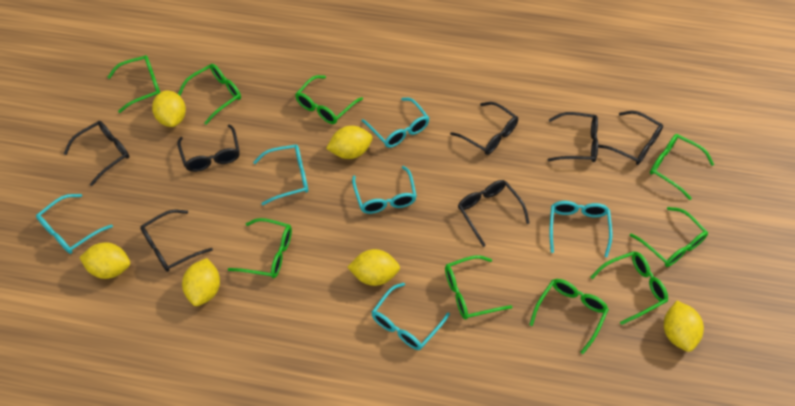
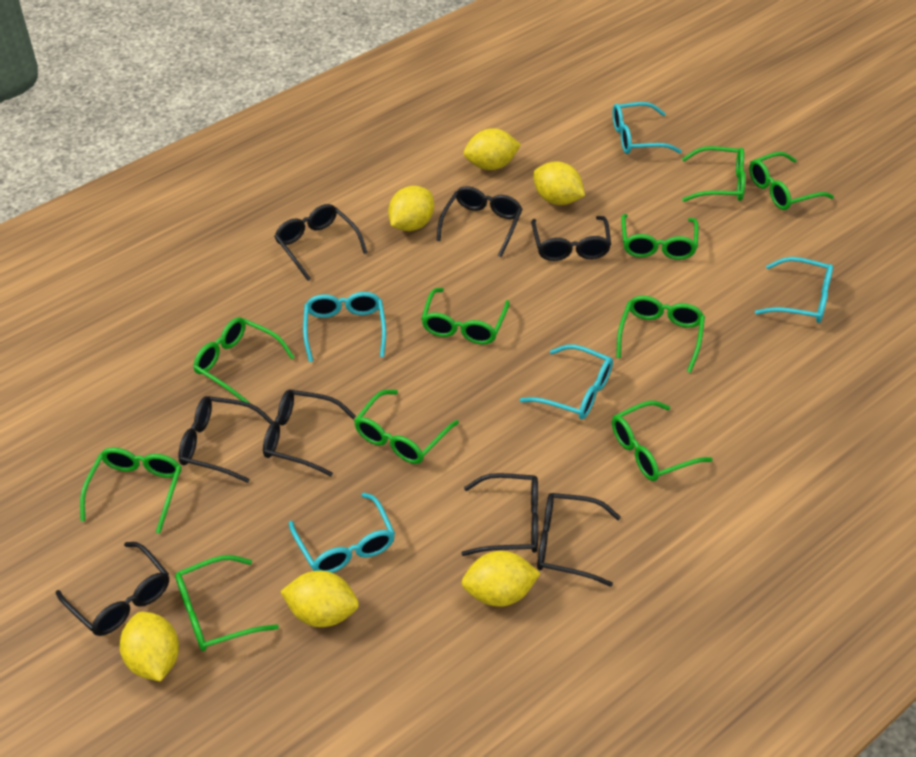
black glasses: 7 -> 8
green glasses: 9 -> 10
turquoise glasses: 6 -> 5

